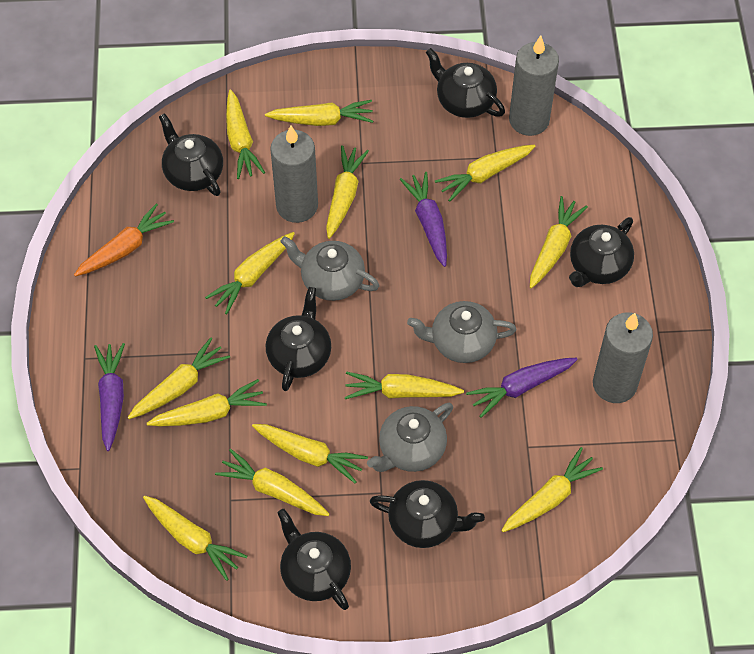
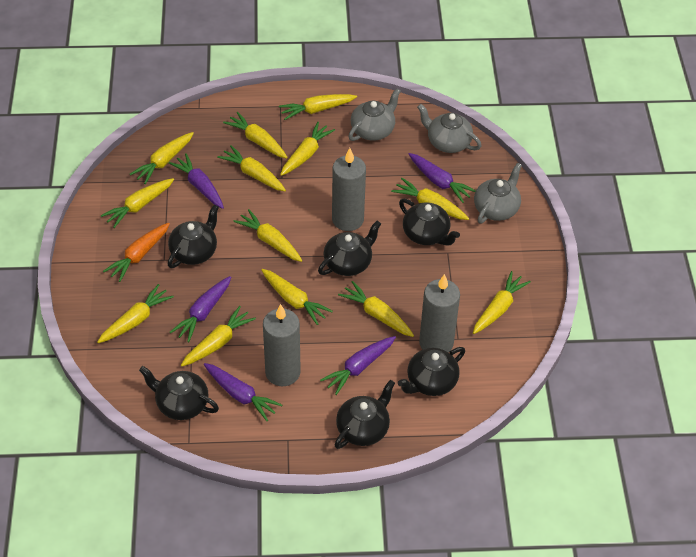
purple carrot: 3 -> 5

